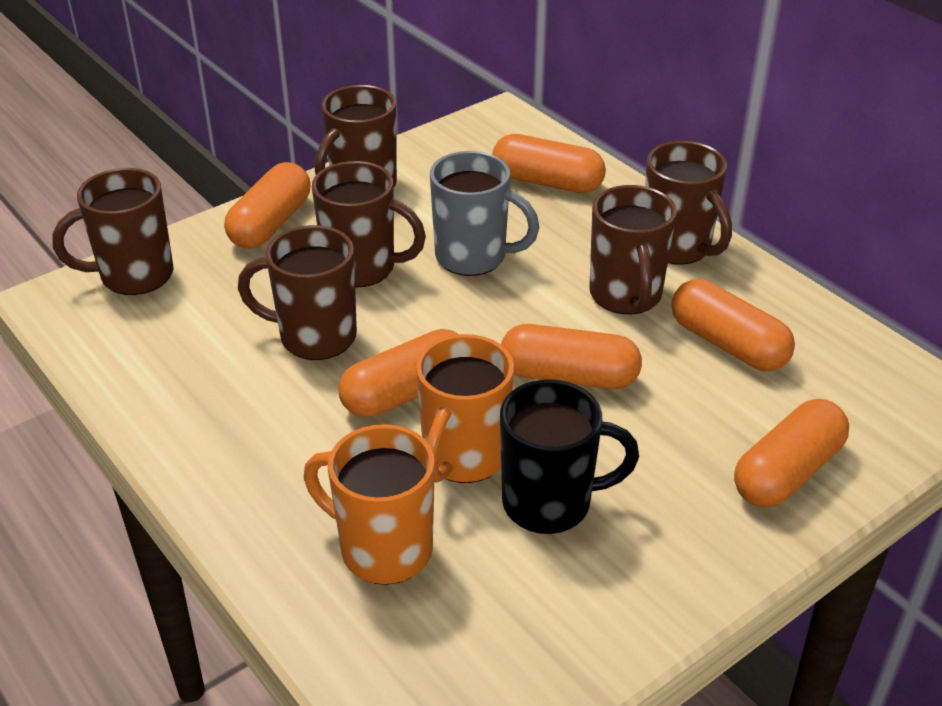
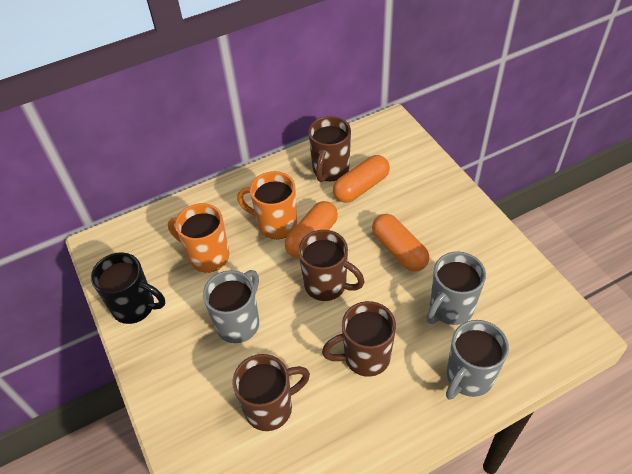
brown mug: 6 -> 4
grey mug: 1 -> 3
orange capsule: 6 -> 3

